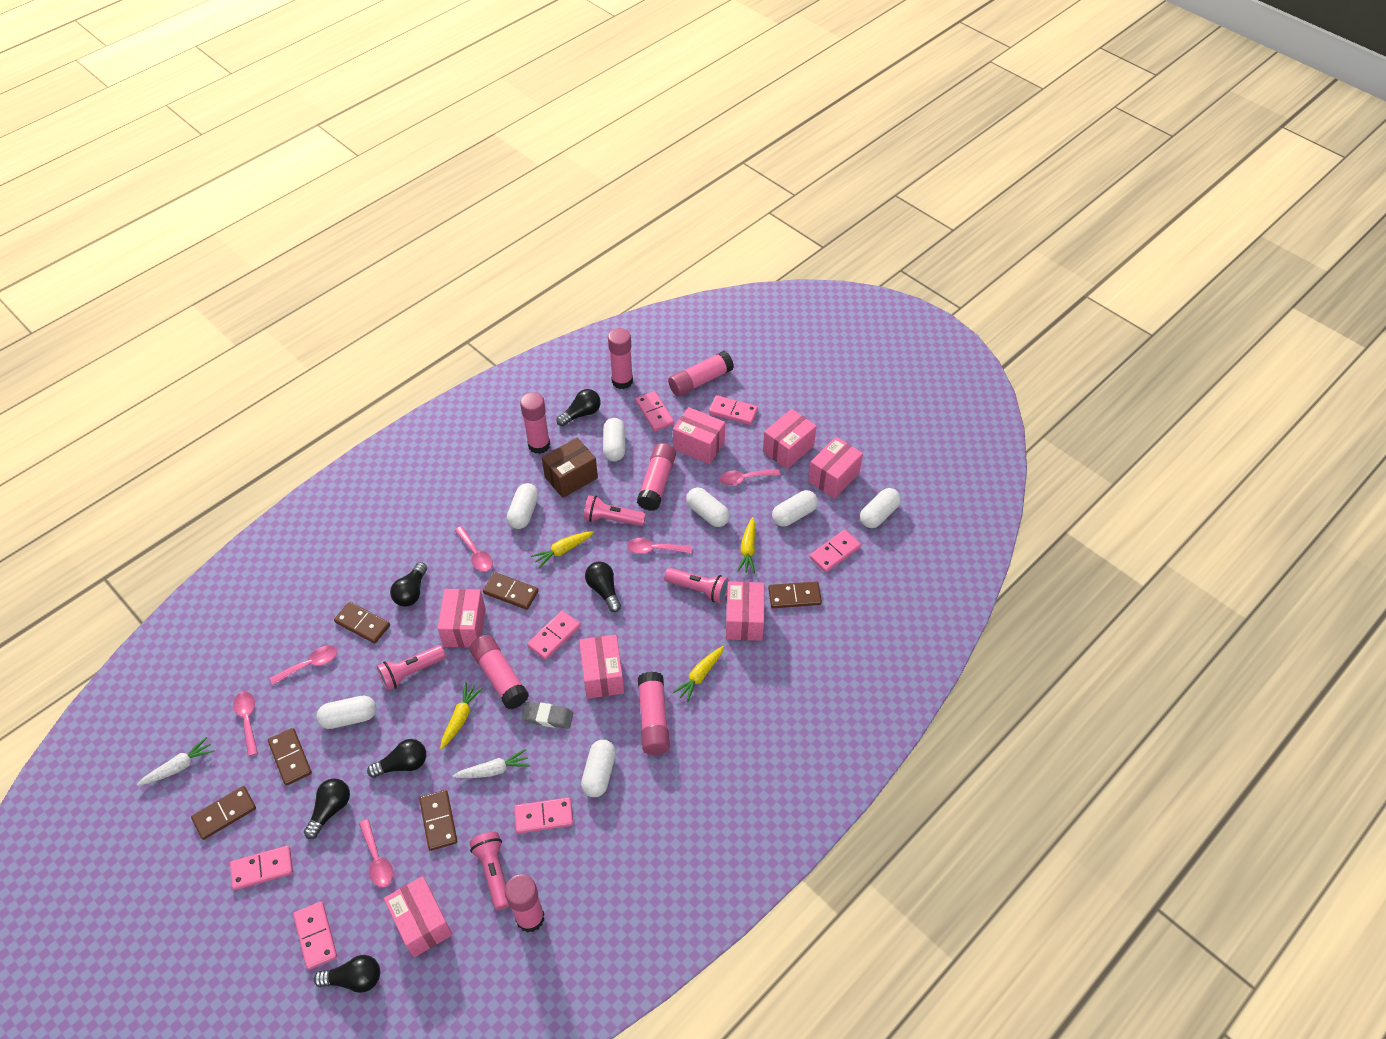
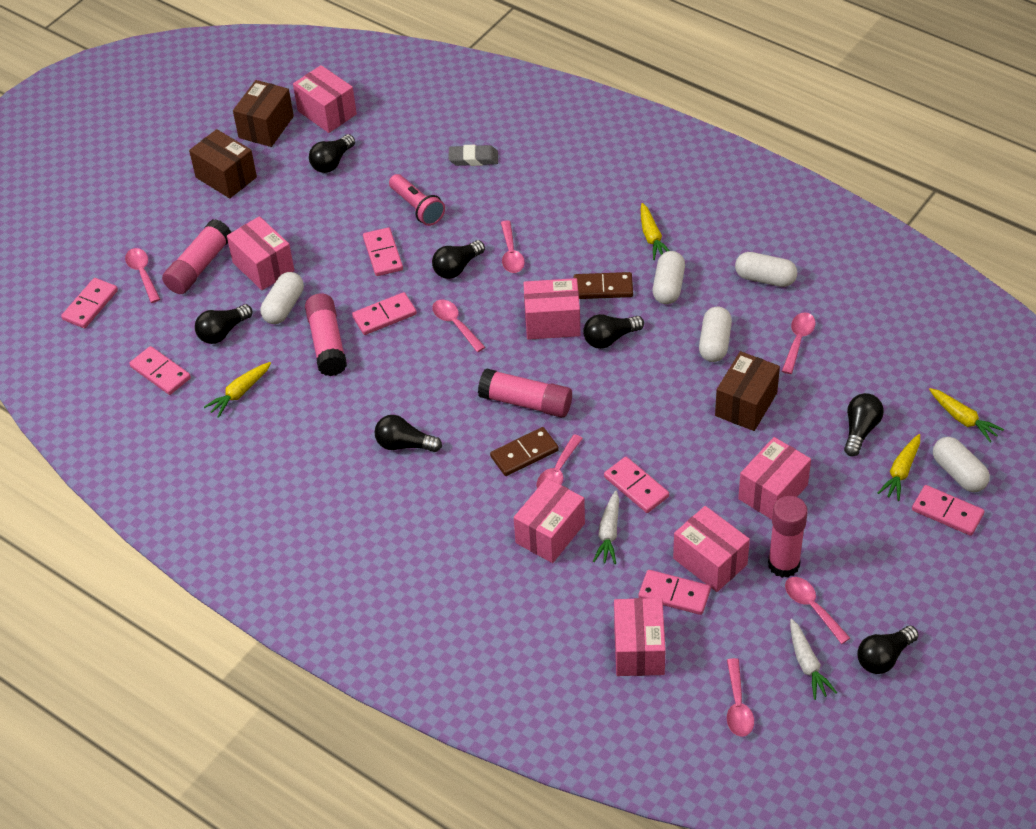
black light bulb: 6 -> 7
brown box: 1 -> 3
brown domino: 6 -> 2
pink flashlight: 4 -> 1
pink glue stick: 7 -> 4
pink spoon: 6 -> 7
white capsule: 7 -> 5

